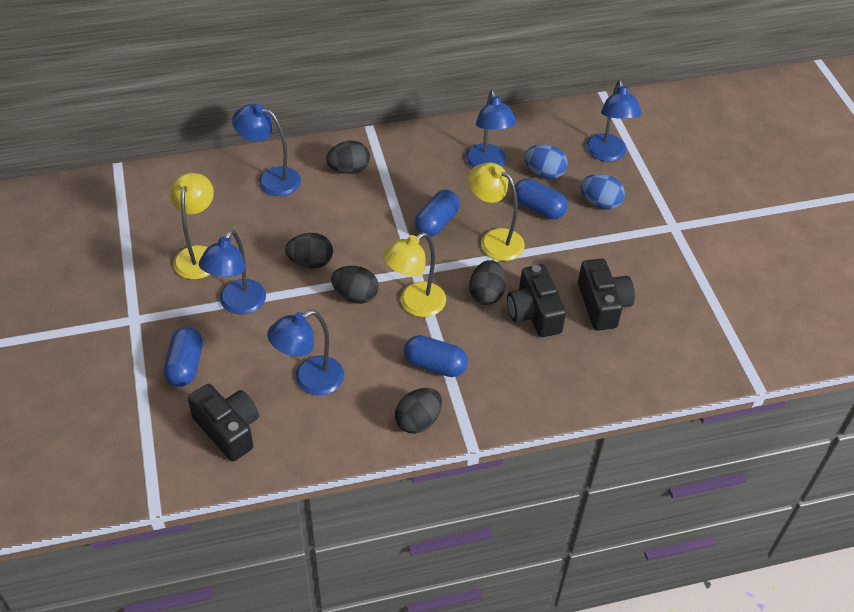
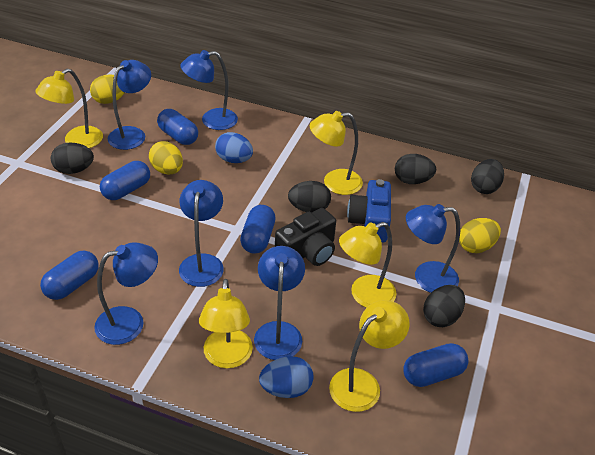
black camera: 3 -> 1
blue camera: 0 -> 1
blue capsule: 4 -> 5
blue lamp: 5 -> 6
yellow egg: 0 -> 3
yellow lamp: 3 -> 5

